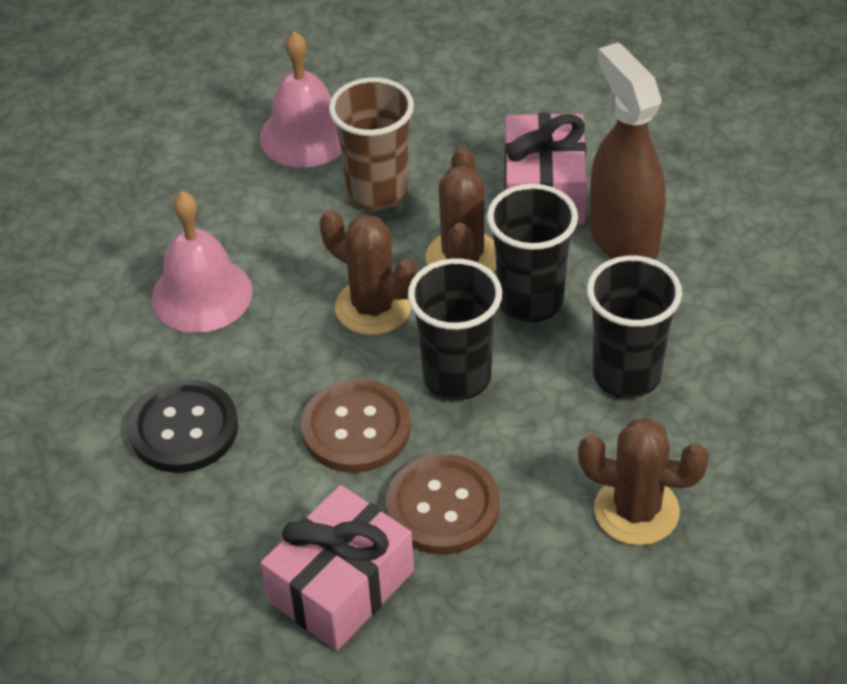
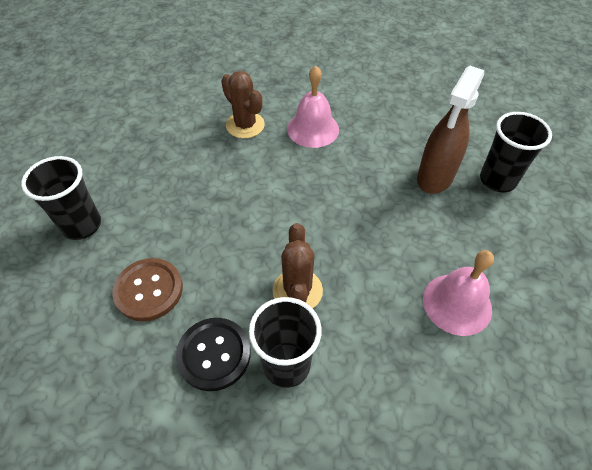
brown button: 2 -> 1
brown cactus: 3 -> 2
brown cup: 1 -> 0
pink gift: 2 -> 0

